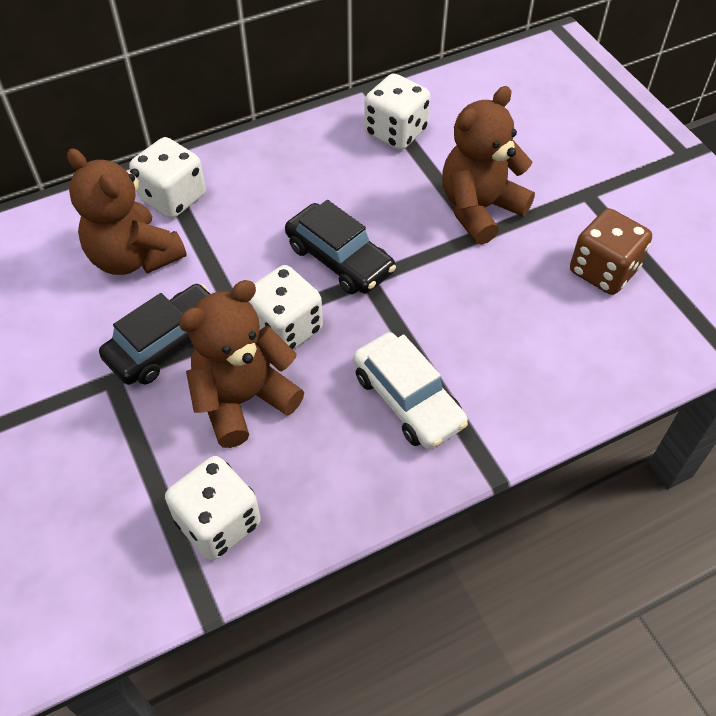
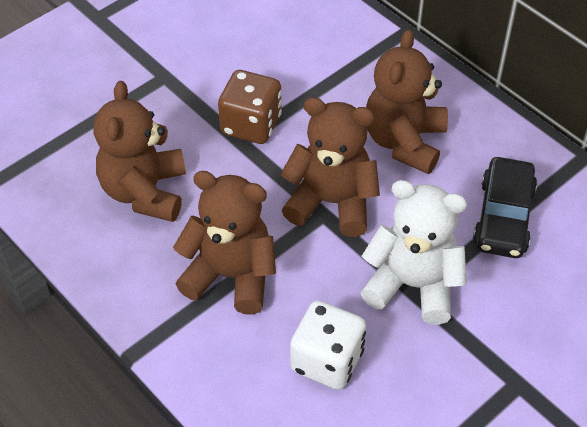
black car: 2 -> 1
brown teddy bear: 3 -> 4
white car: 1 -> 0
white dice: 4 -> 1
white teddy bear: 0 -> 1

